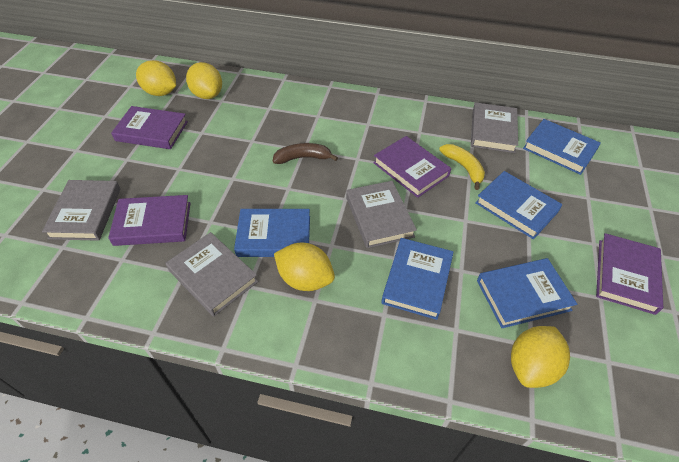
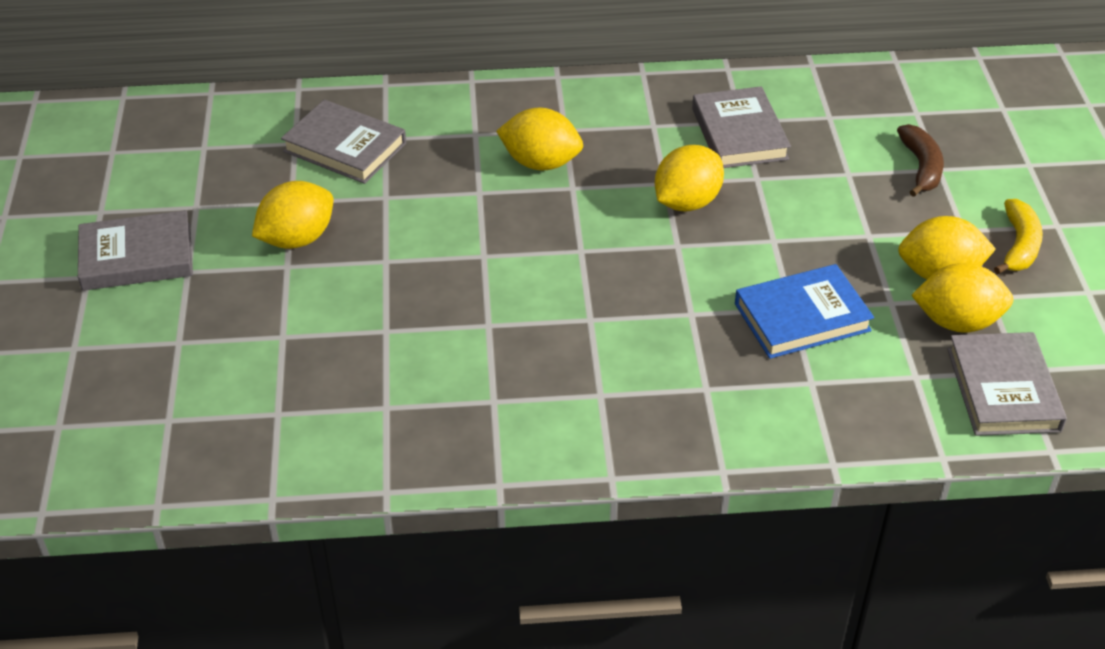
blue book: 5 -> 1
purple book: 4 -> 0
yellow lemon: 4 -> 5

